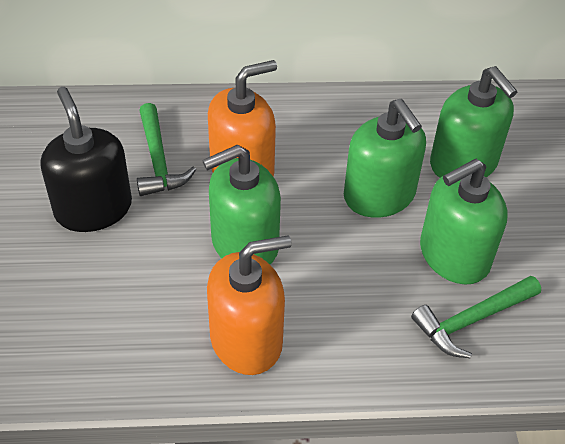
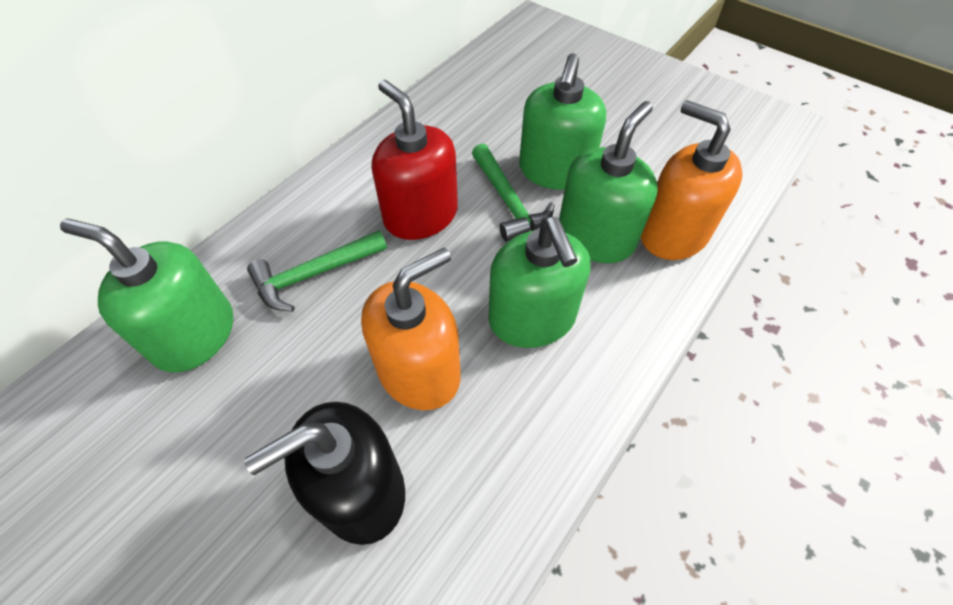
red soap dispenser: 0 -> 1

